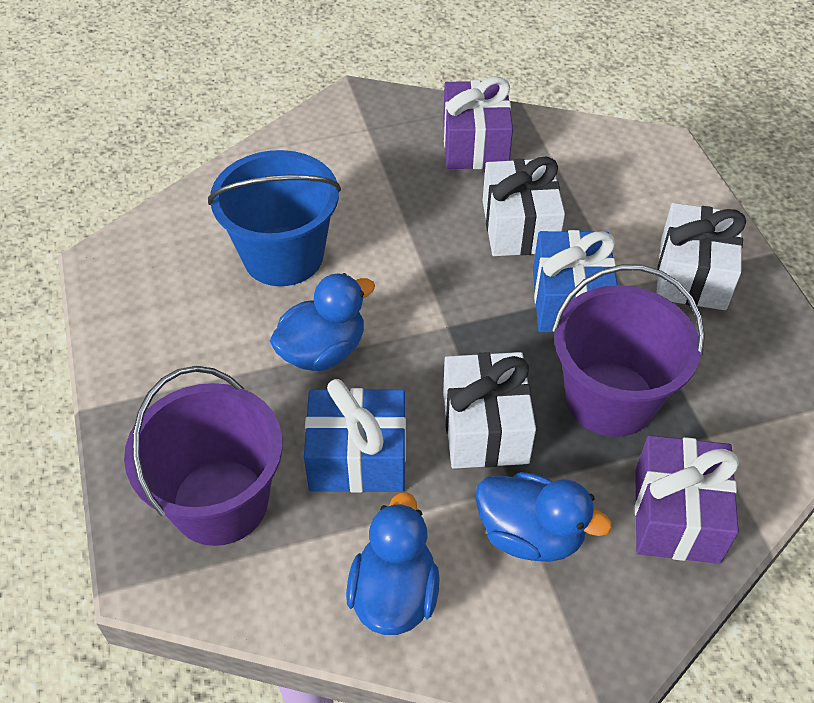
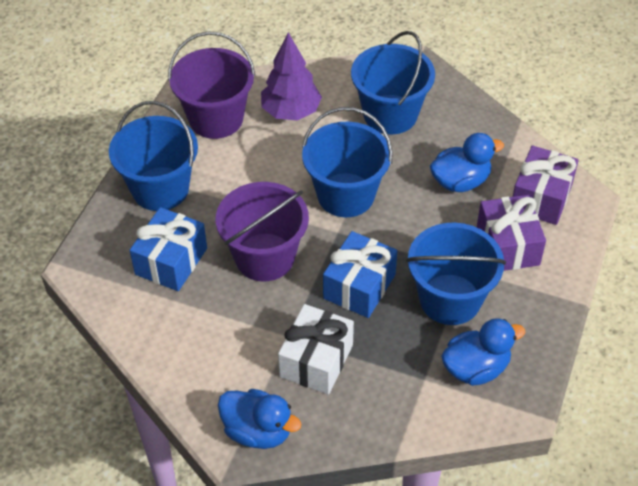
blue bucket: 1 -> 4
purple tree: 0 -> 1
white gift: 3 -> 1

